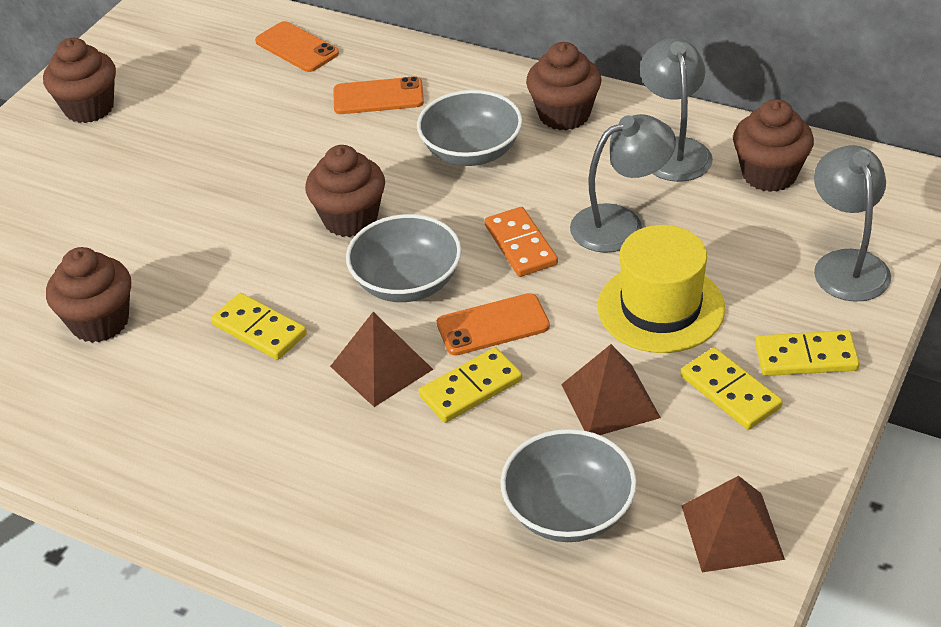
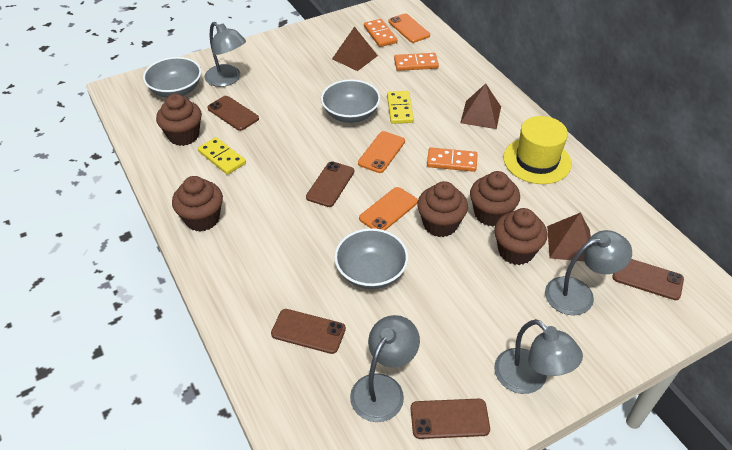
brown phone: 0 -> 5
grey lamp: 3 -> 4
orange domino: 1 -> 3
yellow domino: 4 -> 2

